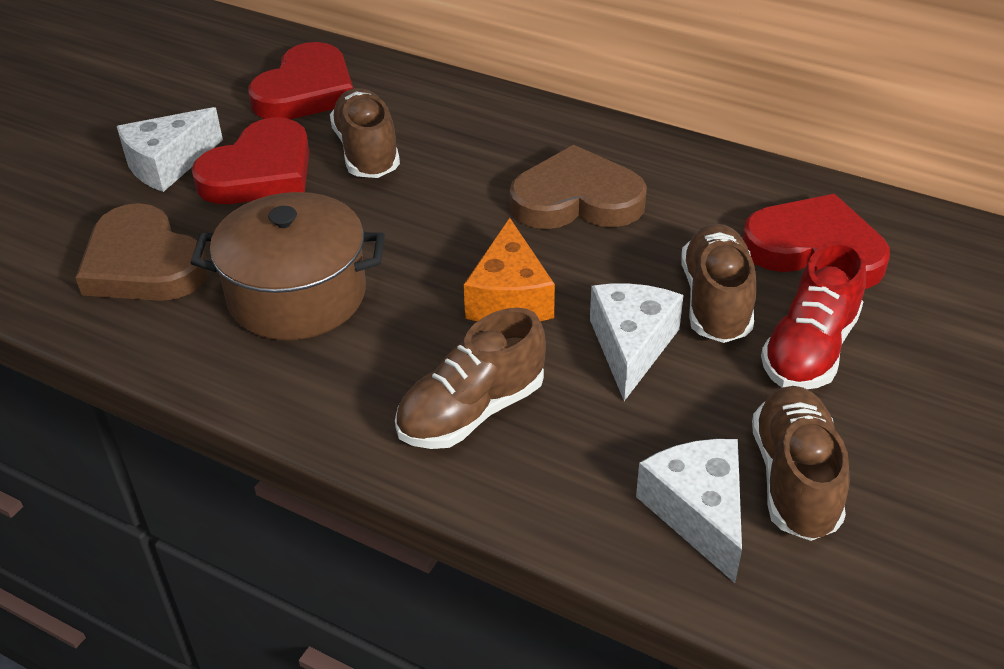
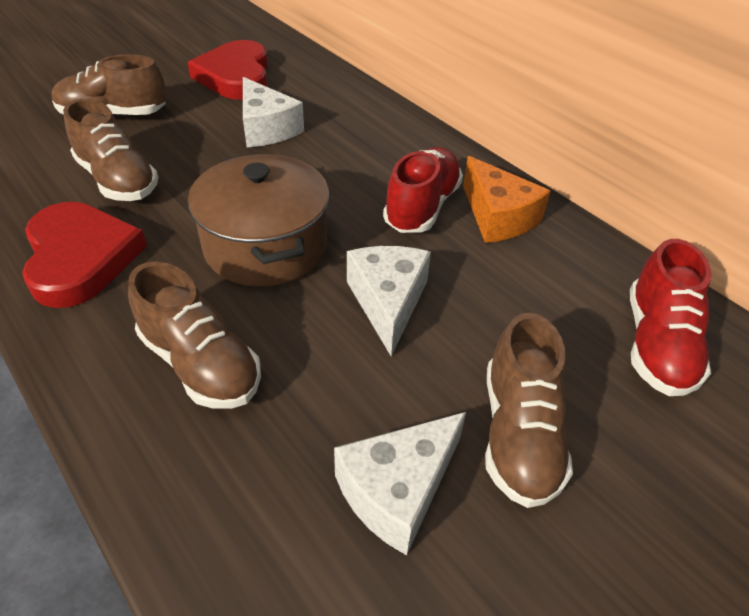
brown heart: 2 -> 0
red heart: 3 -> 2
red shoe: 1 -> 2

